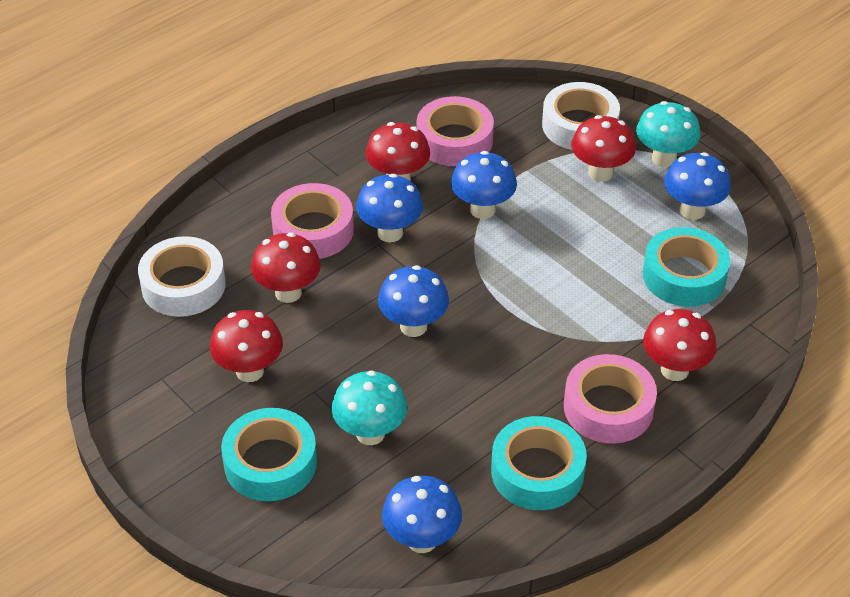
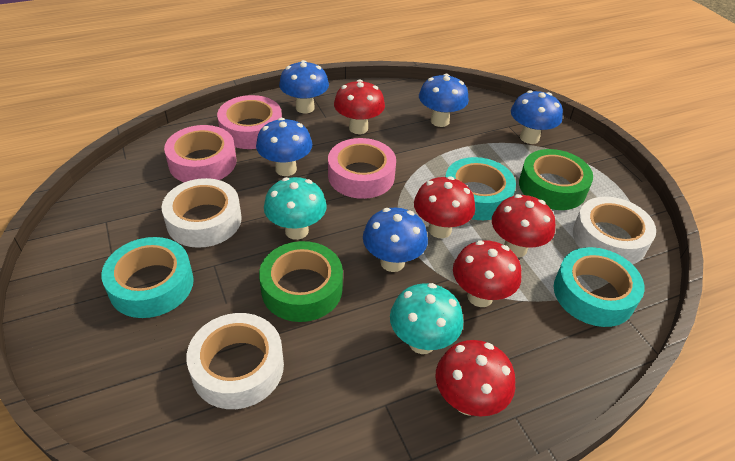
green tape: 0 -> 2
white tape: 2 -> 3

